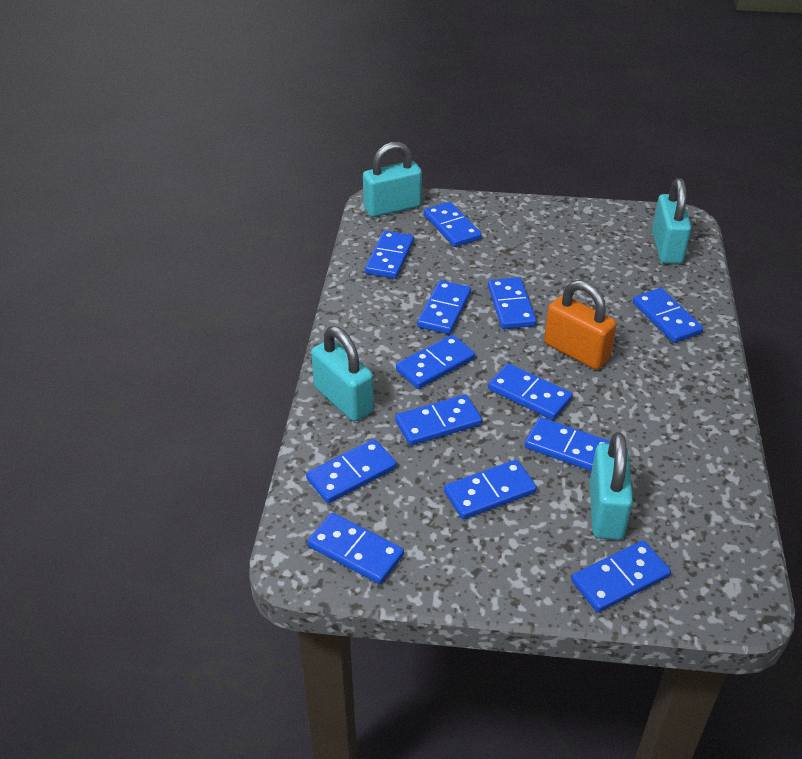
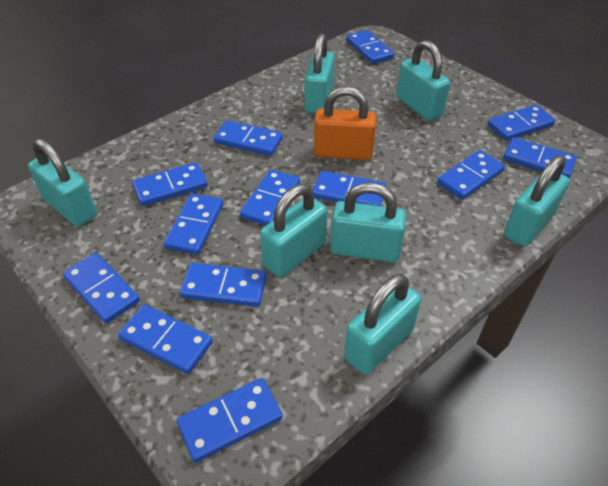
turquoise padlock: 4 -> 7

